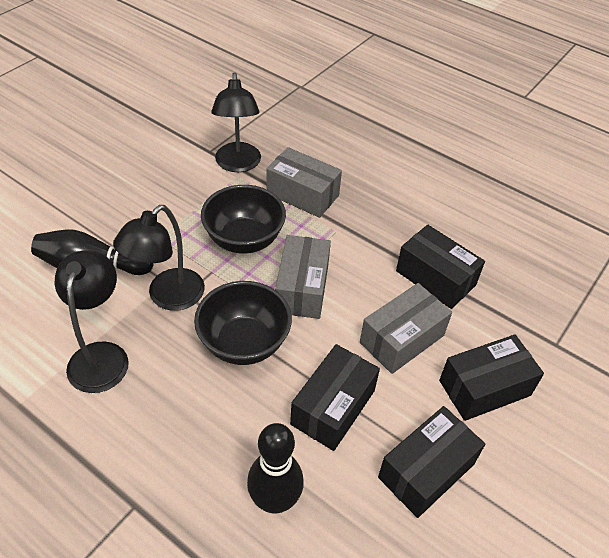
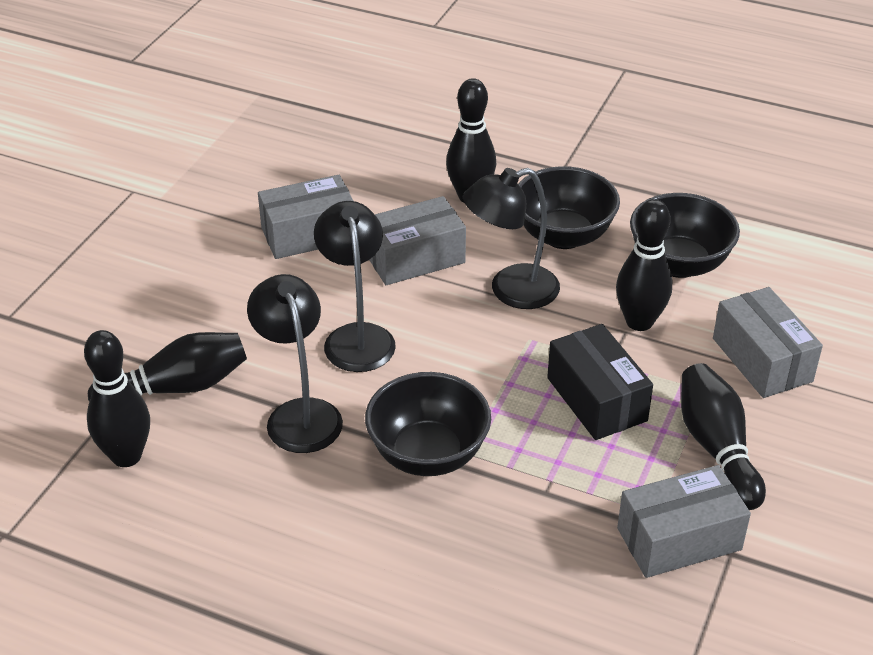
black bowl: 2 -> 3
black bowling pin: 2 -> 5
black box: 4 -> 1
grey box: 3 -> 4

